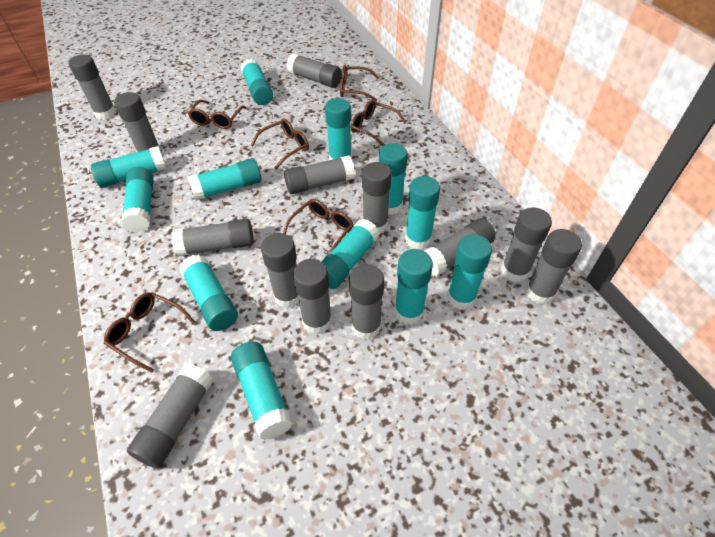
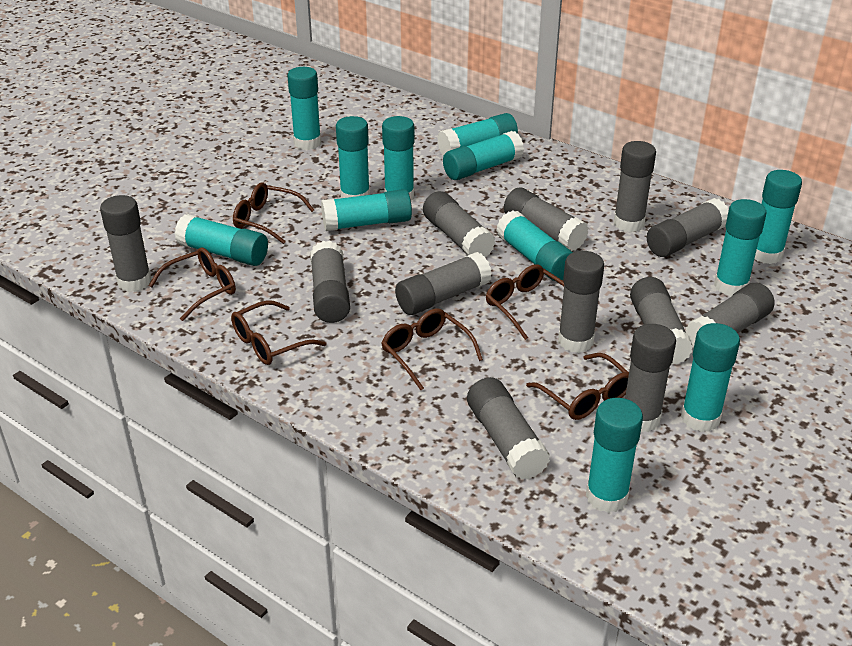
grey glue stick: 13 -> 12

